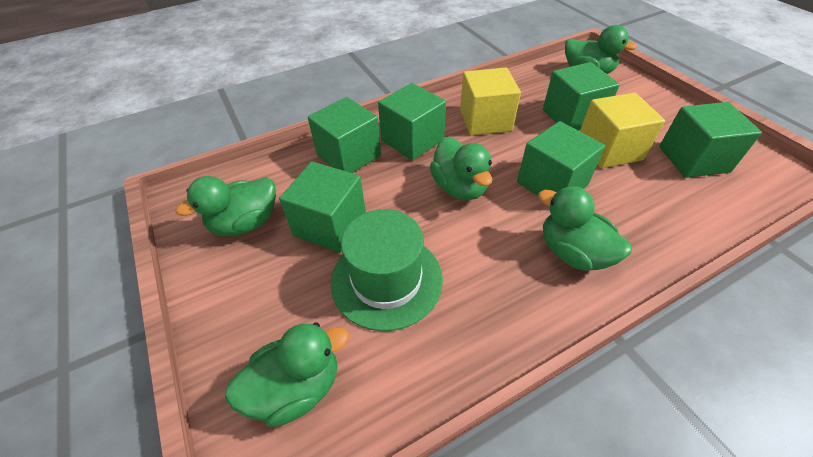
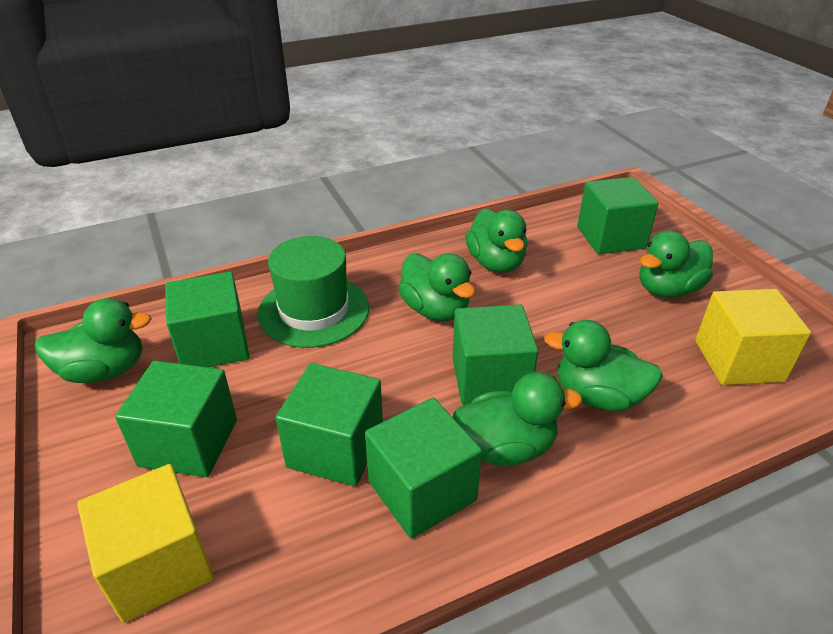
green duck: 5 -> 6

